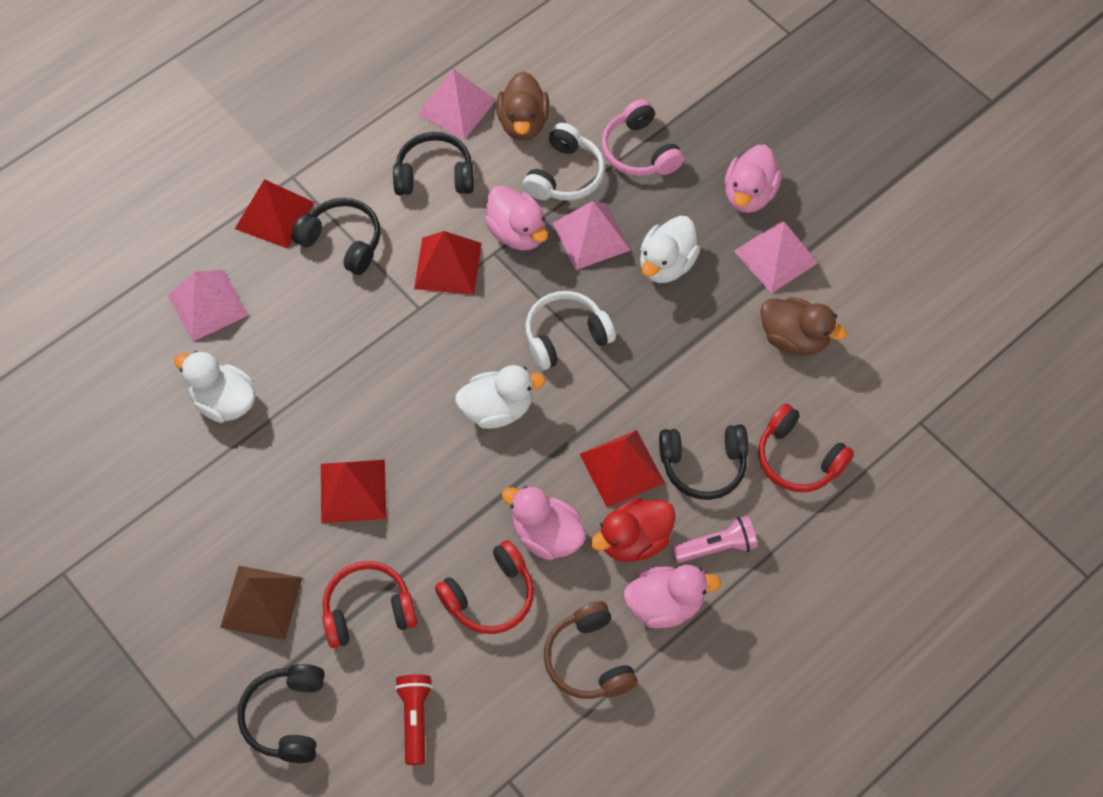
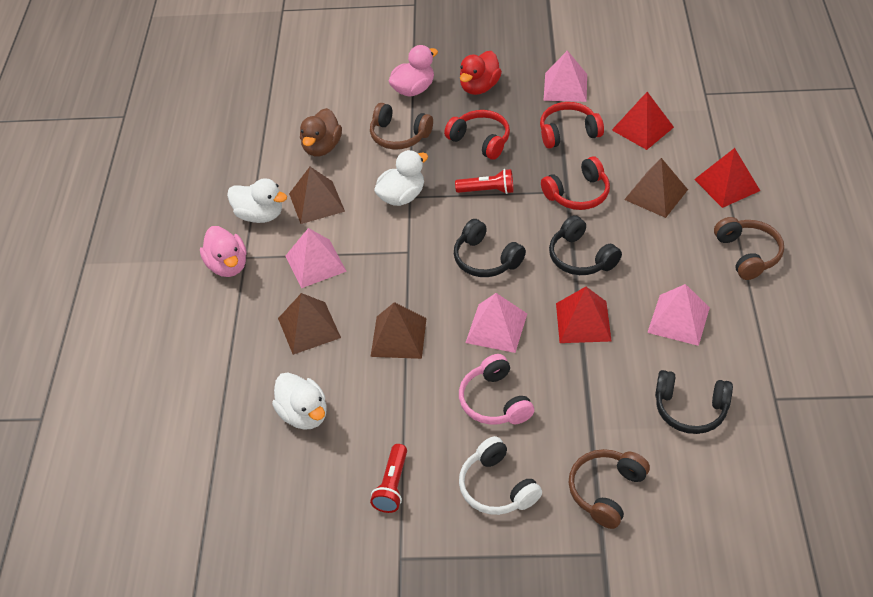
black headphones: 4 -> 3
brown duck: 2 -> 1
brown headphones: 1 -> 3
brown pyramid: 1 -> 4
pink duck: 4 -> 2
pink flashlight: 1 -> 0
red flashlight: 1 -> 2
red pyramid: 4 -> 3
white headphones: 2 -> 1

